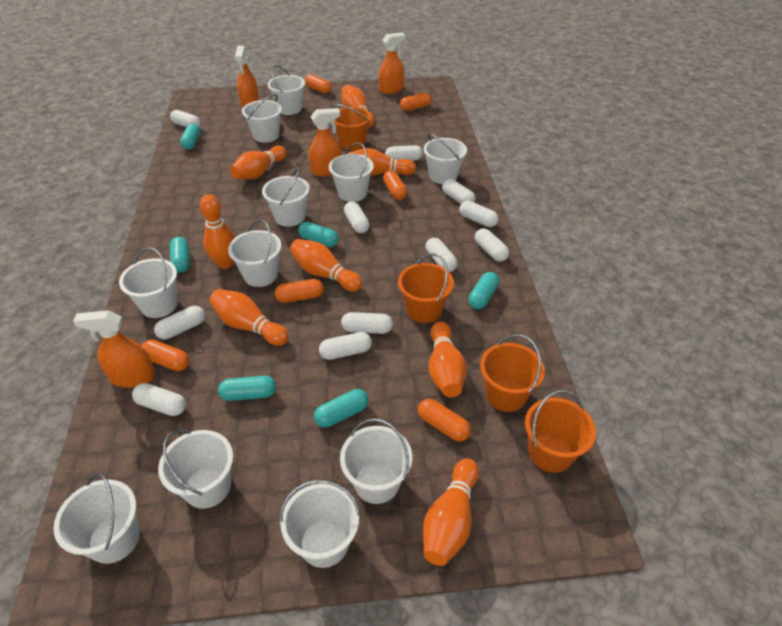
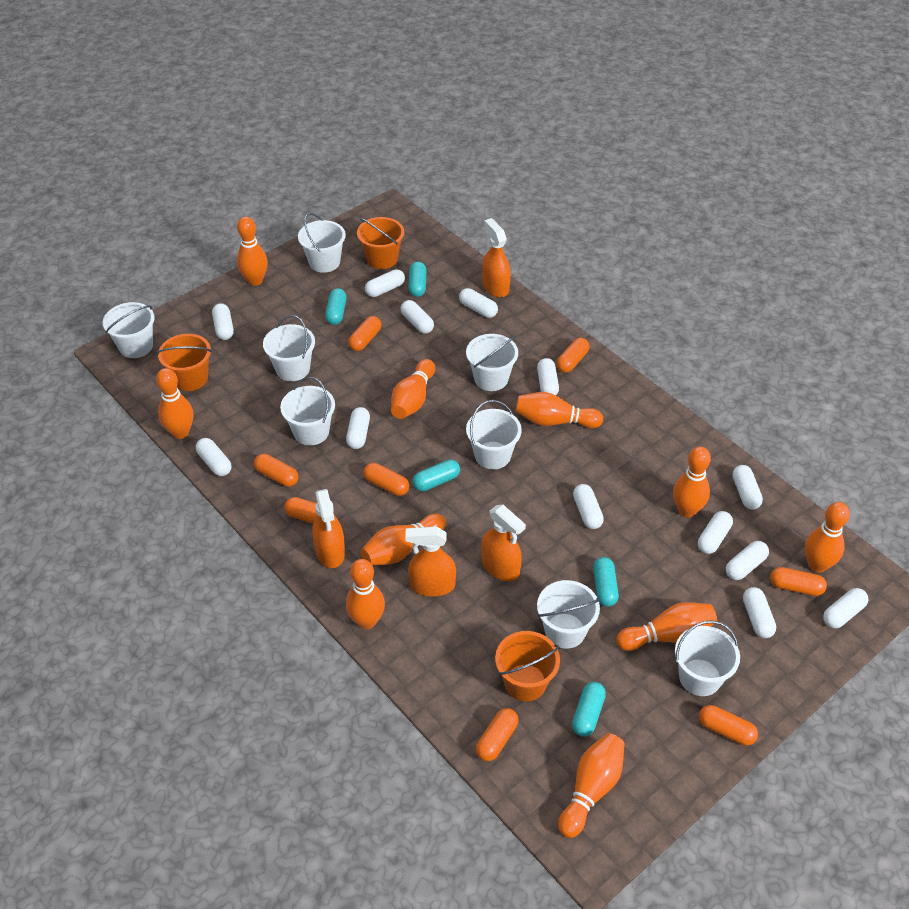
orange bowling pin: 8 -> 10
orange bucket: 4 -> 3
orange capsule: 6 -> 8
turquoise capsule: 6 -> 5
white bucket: 11 -> 8
white capsule: 11 -> 13

